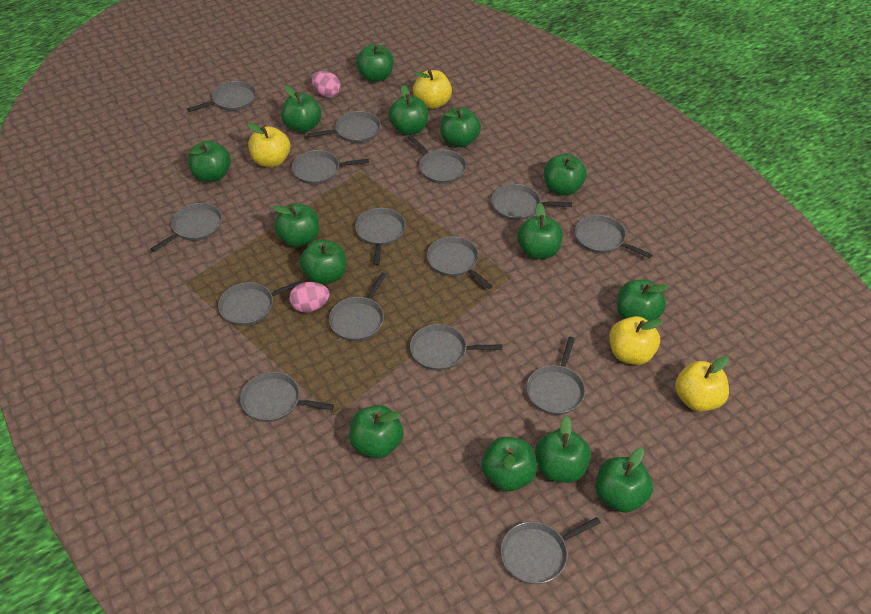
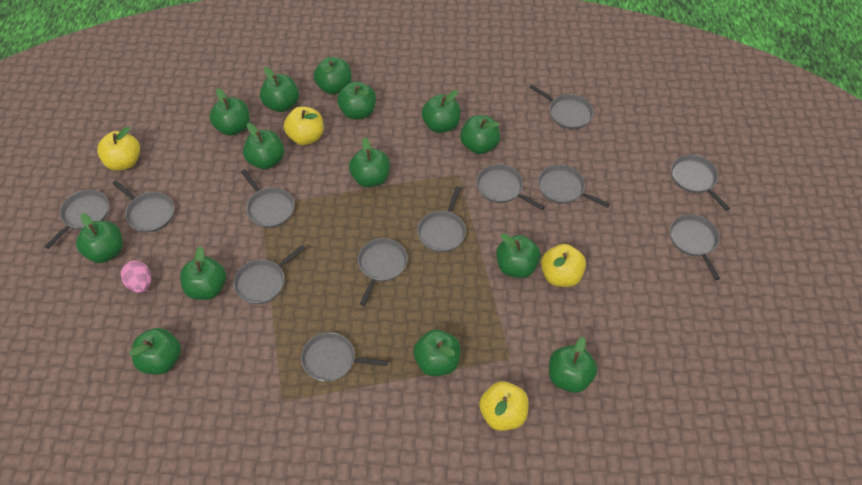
grey pan: 15 -> 12
pink egg: 2 -> 1

